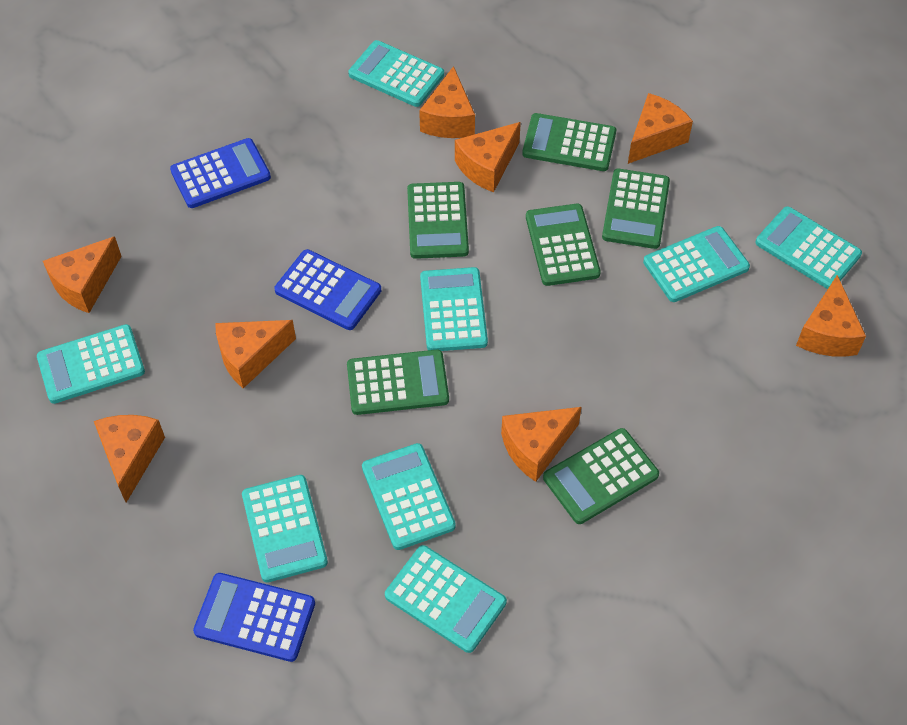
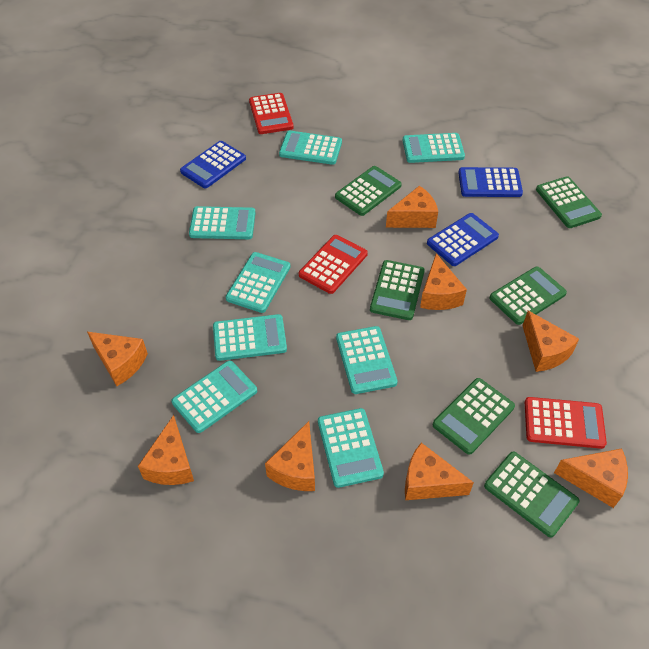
red calculator: 0 -> 3

